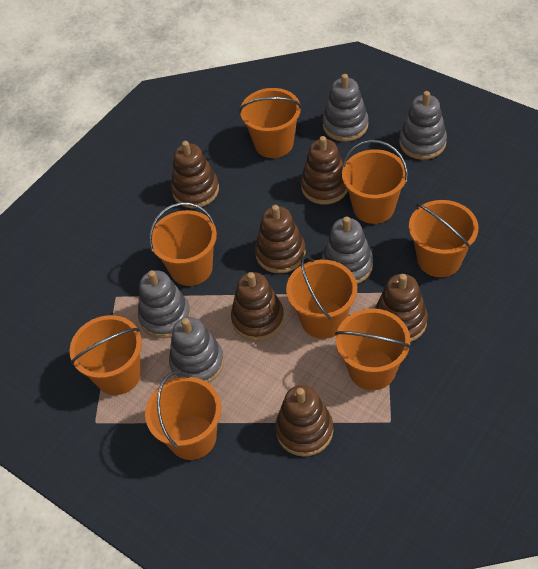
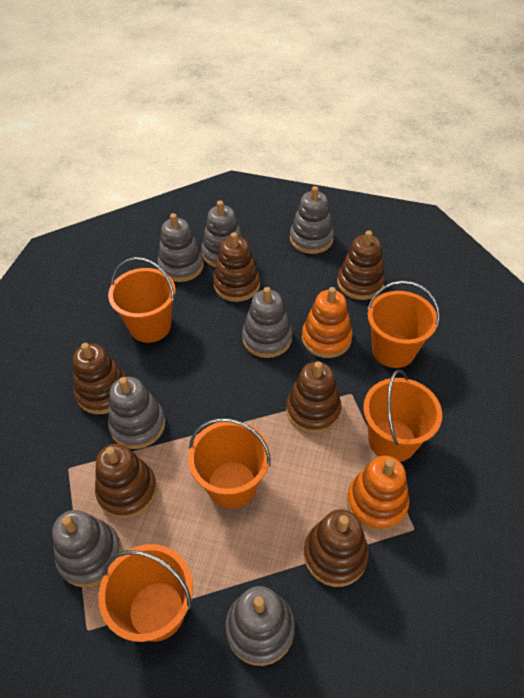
grey stacking toy: 5 -> 7
orange bucket: 8 -> 5
orange stacking toy: 0 -> 2

